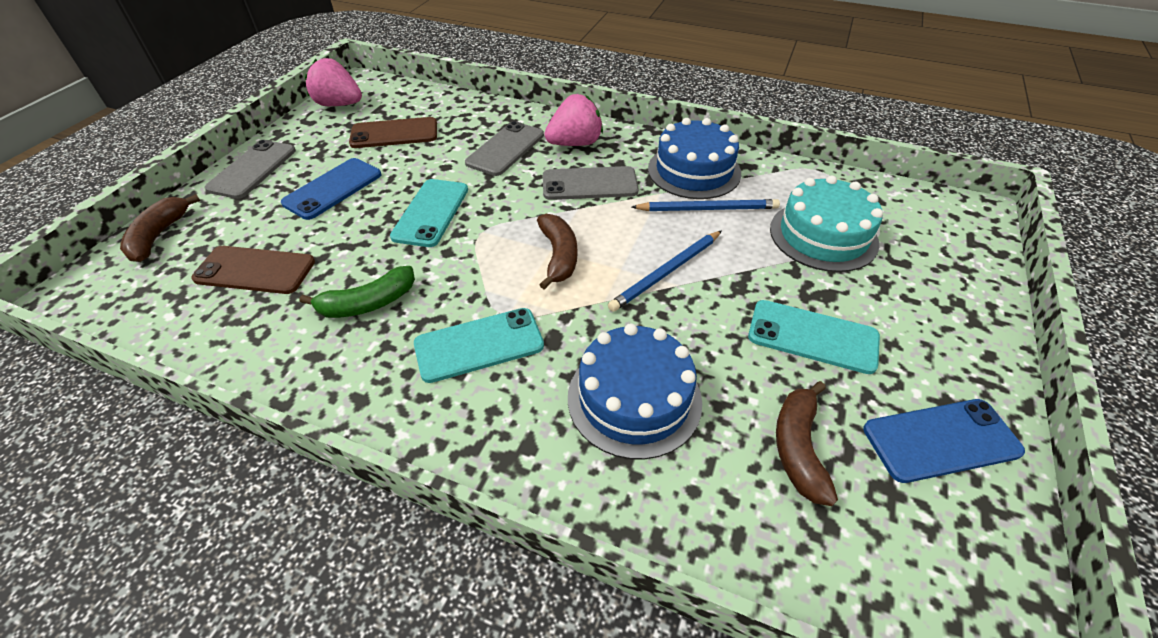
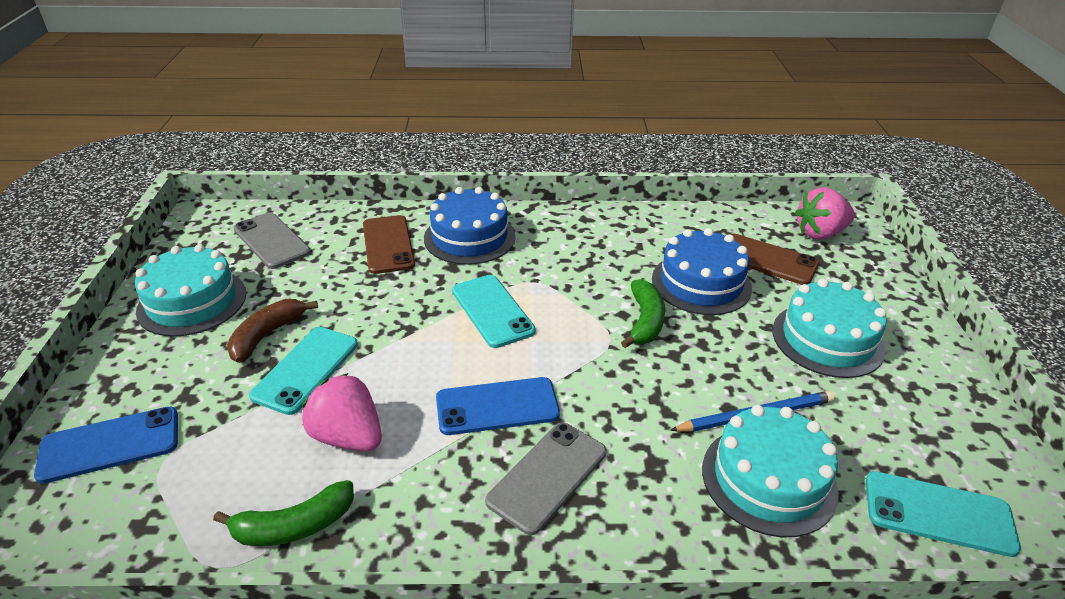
blue pencil: 2 -> 1
brown banana: 3 -> 1
green banana: 1 -> 2
grey phone: 3 -> 2
turquoise cake: 1 -> 3

